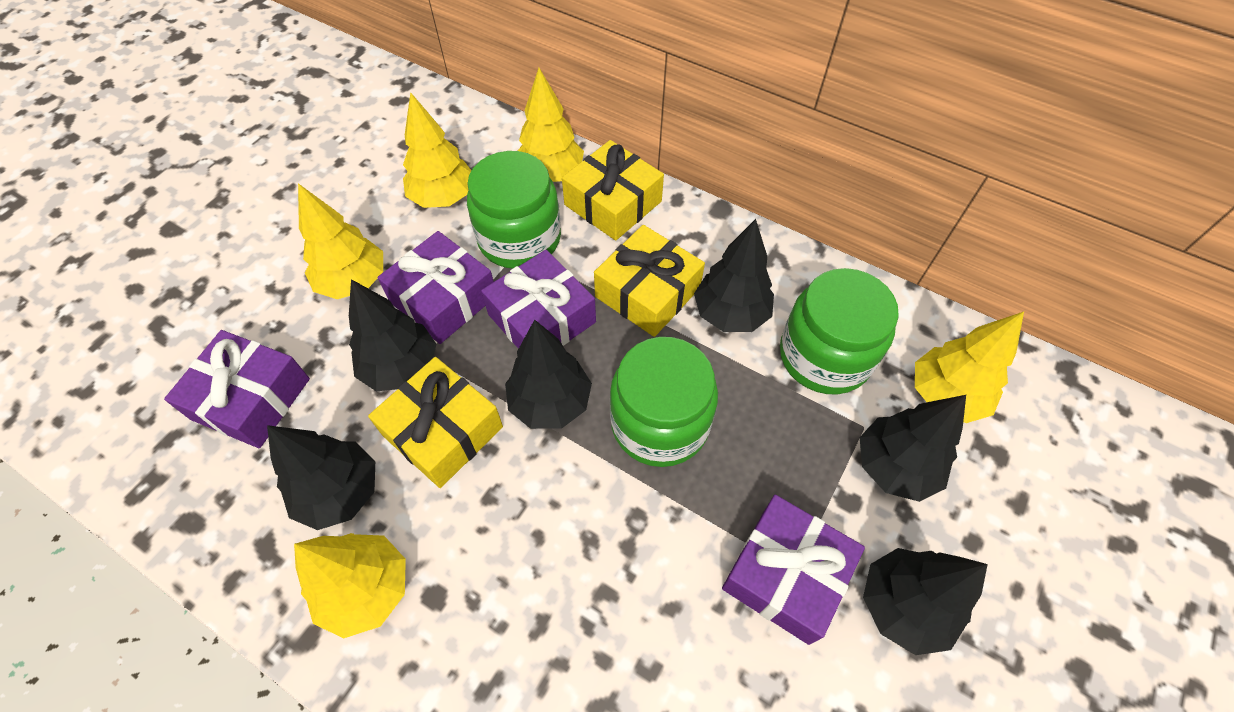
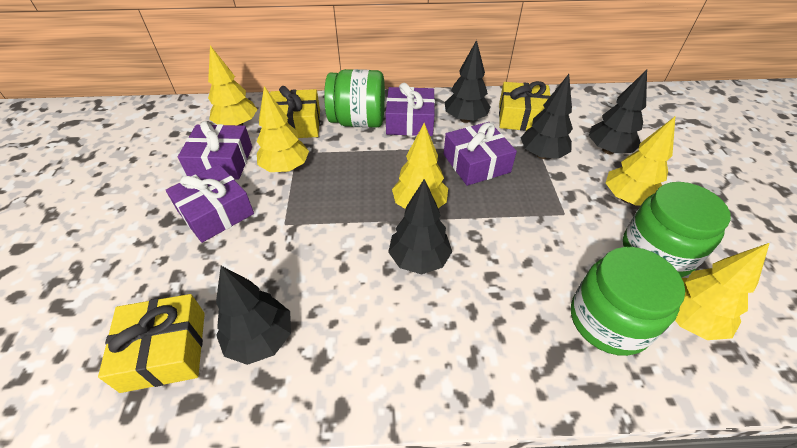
black tree: 6 -> 5

